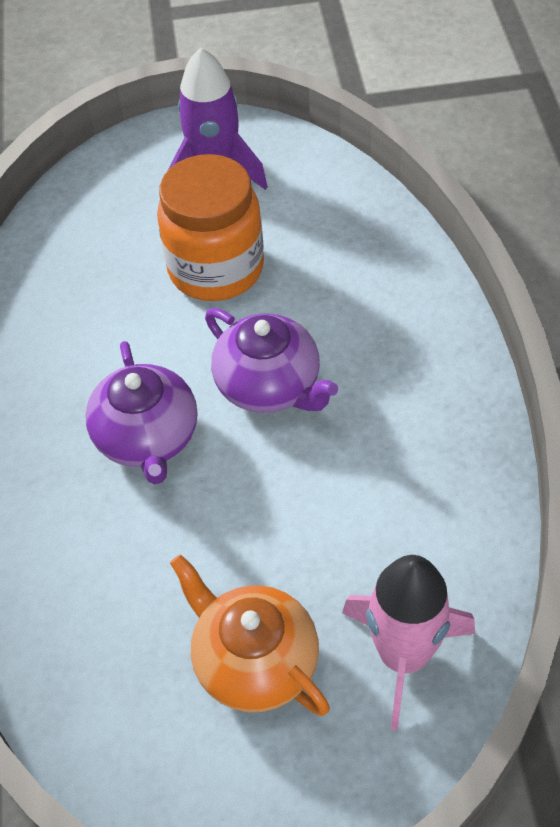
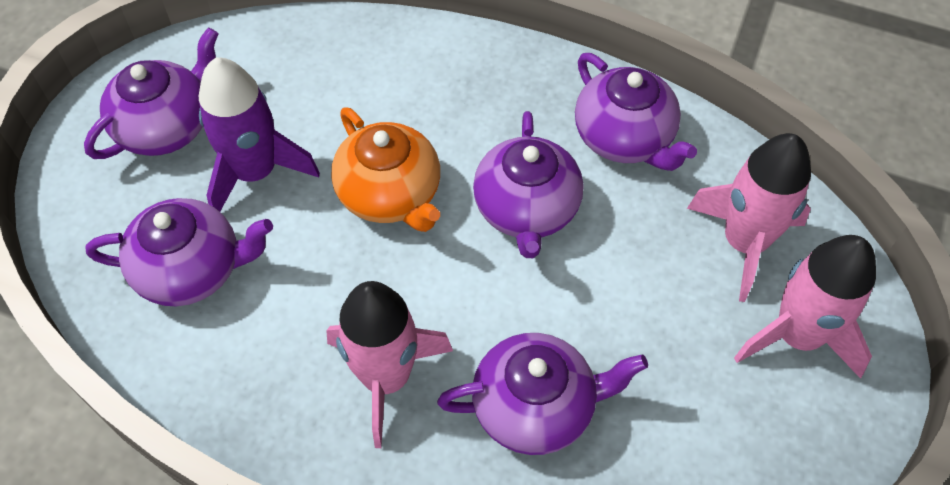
orange jar: 1 -> 0
pink rocket: 1 -> 3
purple teapot: 2 -> 5

